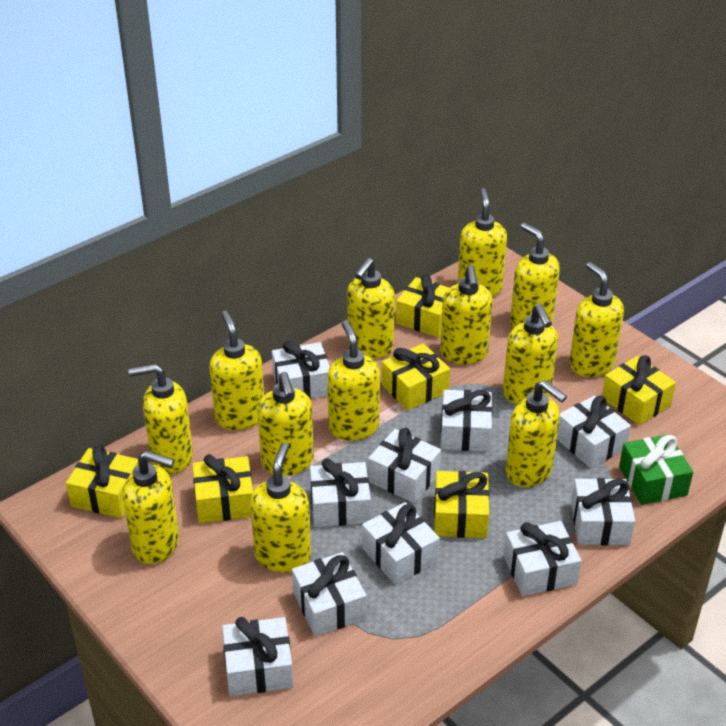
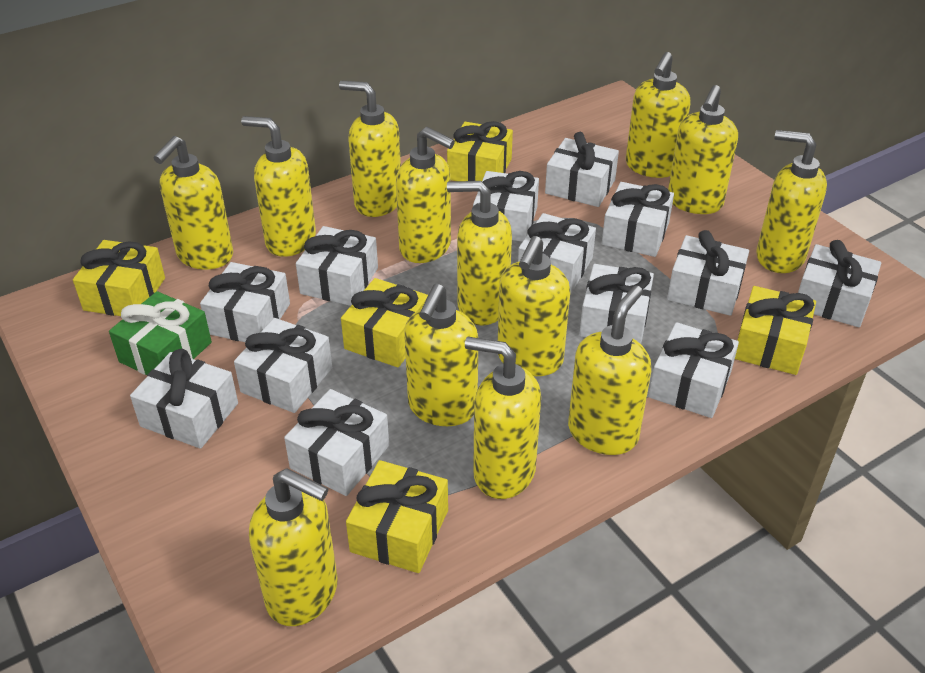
white gift: 10 -> 13
yellow gift: 6 -> 5

